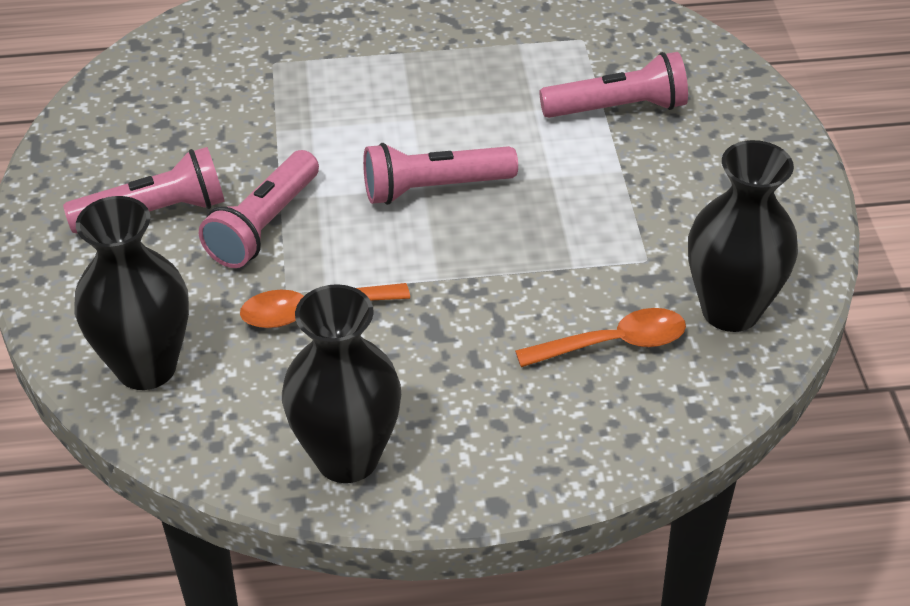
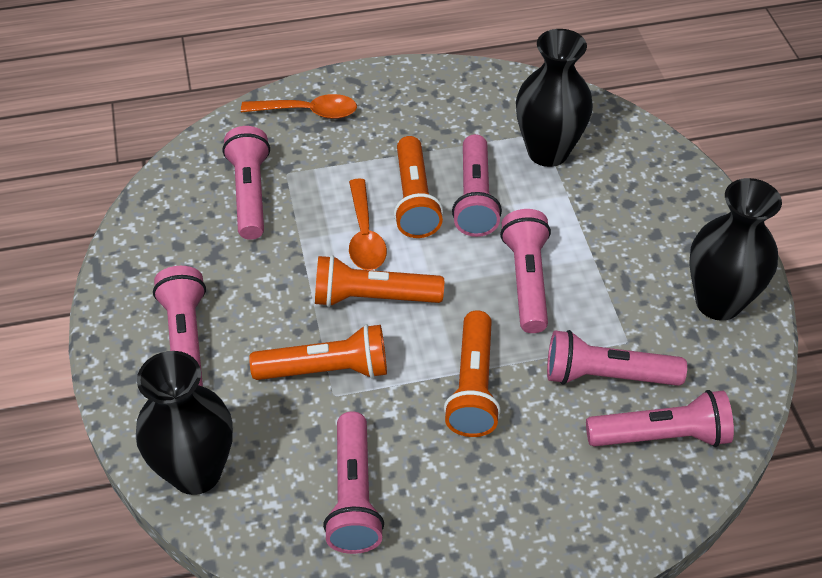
orange flashlight: 0 -> 4
pink flashlight: 4 -> 7

